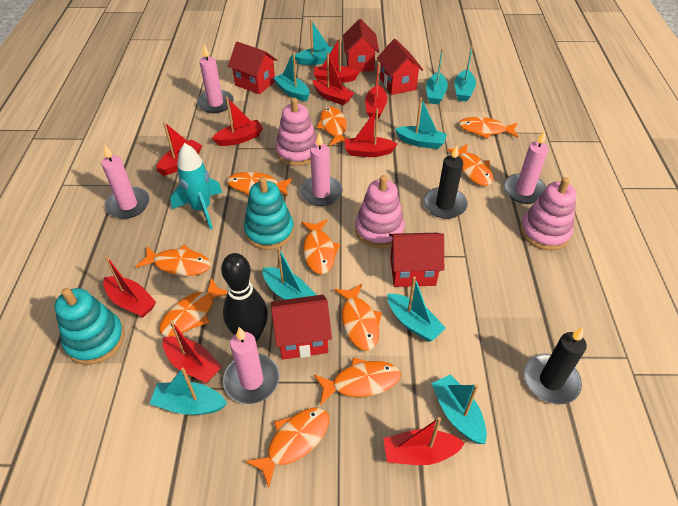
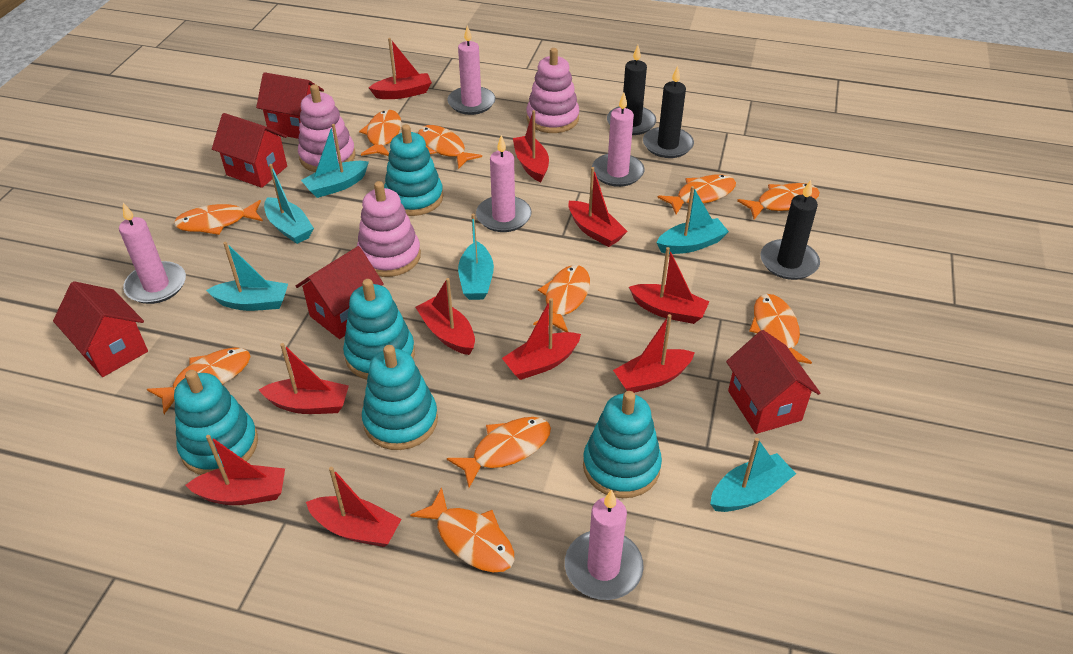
black bowling pin: 1 -> 0
black candle: 2 -> 3
red boat: 9 -> 10
turquoise boat: 9 -> 6
turquoise rocket: 1 -> 0
turquoise stacking toy: 2 -> 5

